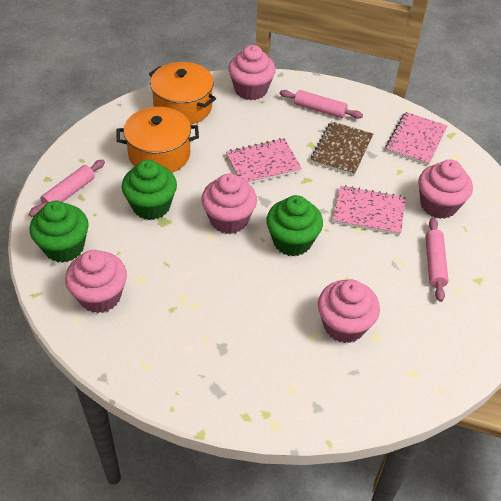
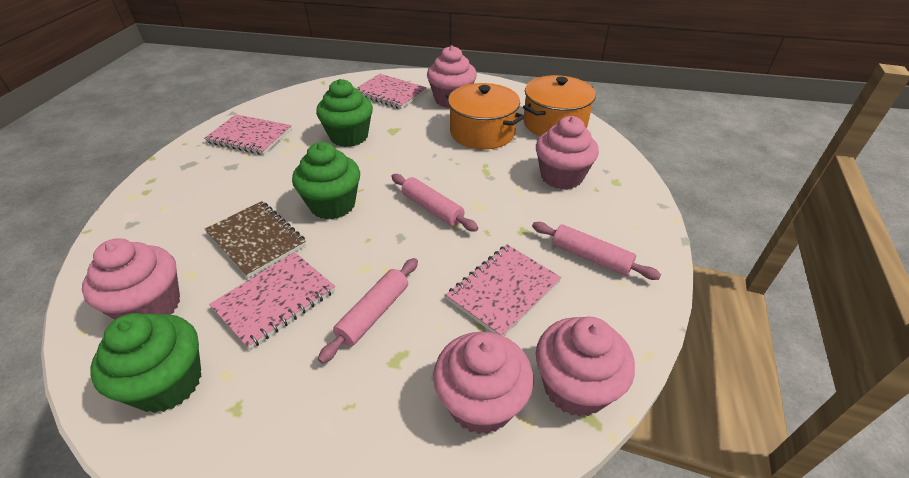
pink notebook: 3 -> 4

